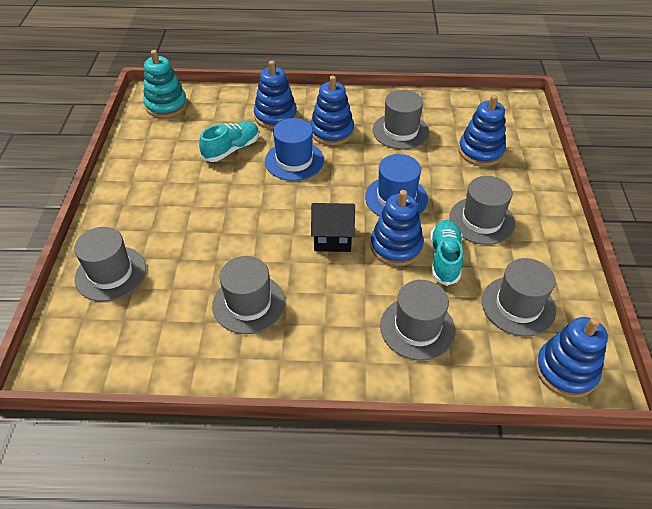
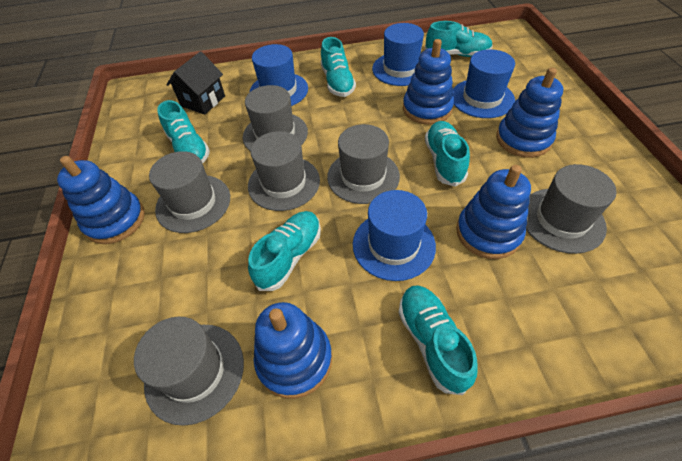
blue hat: 2 -> 4
turquoise shoe: 2 -> 6
turquoise stacking toy: 1 -> 0

